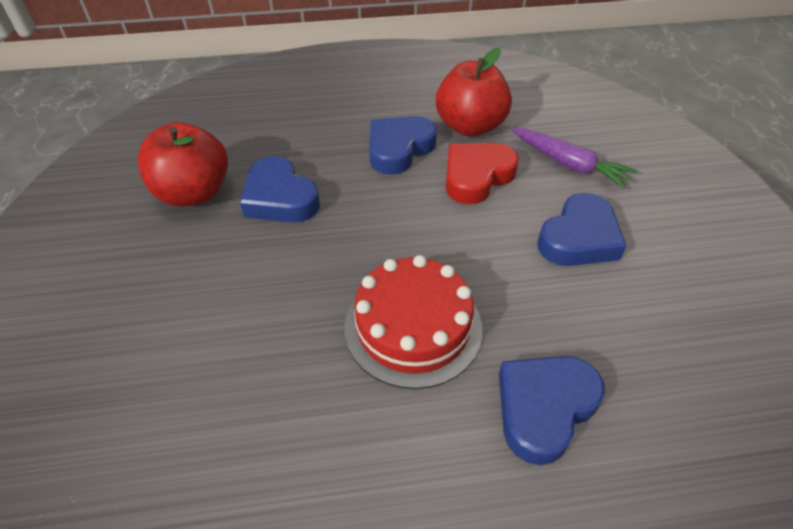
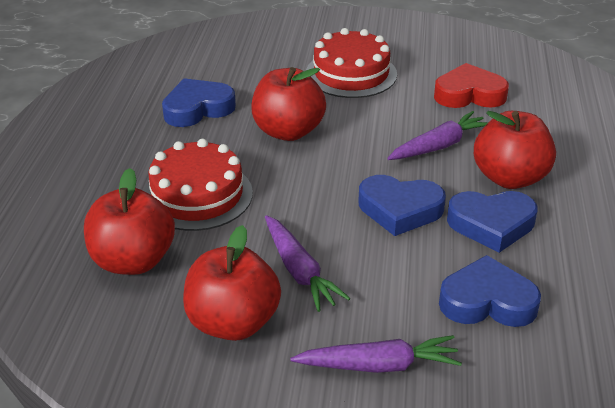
purple carrot: 1 -> 3
red apple: 2 -> 4
red cake: 1 -> 2

